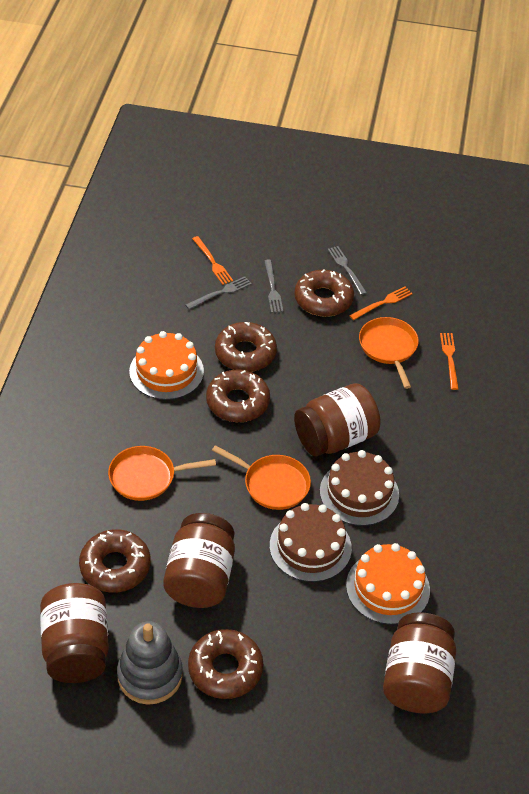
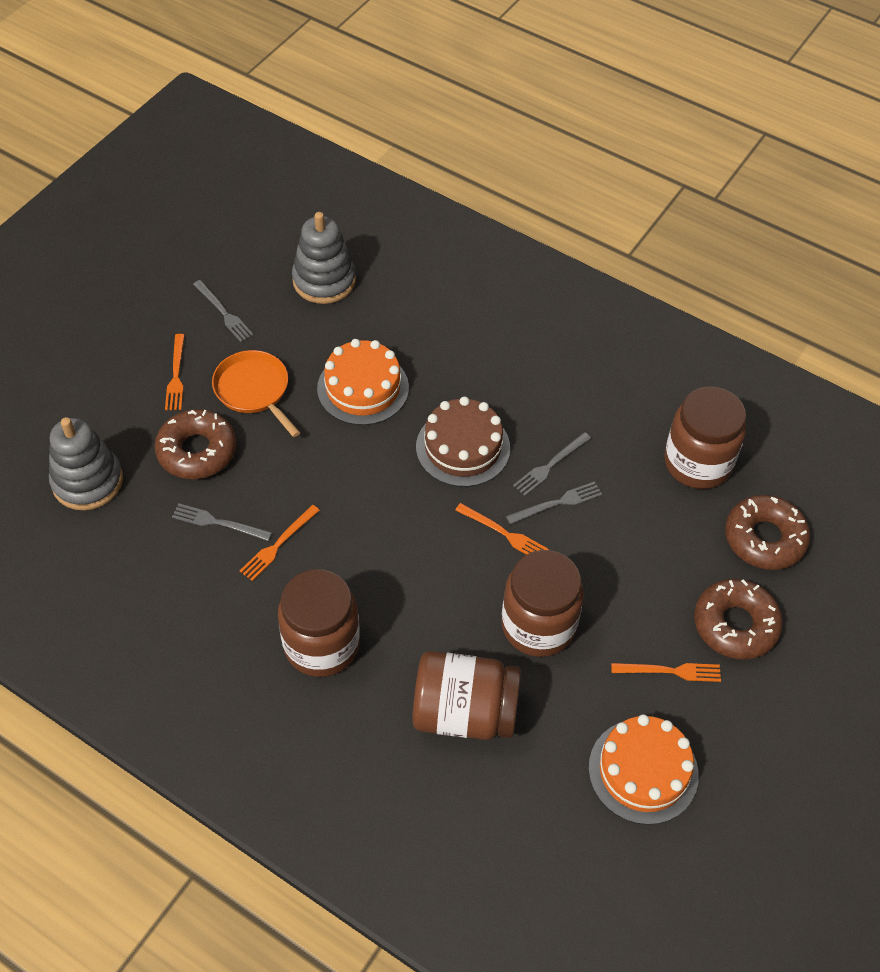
brown cake: 2 -> 1
brown donut: 5 -> 3
grey fork: 3 -> 4
grey stacking toy: 1 -> 2
orange fork: 3 -> 4
orange pan: 3 -> 1

